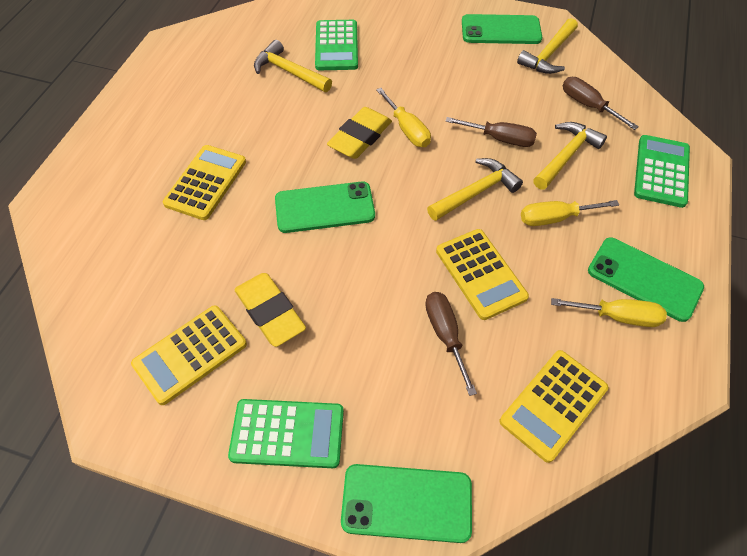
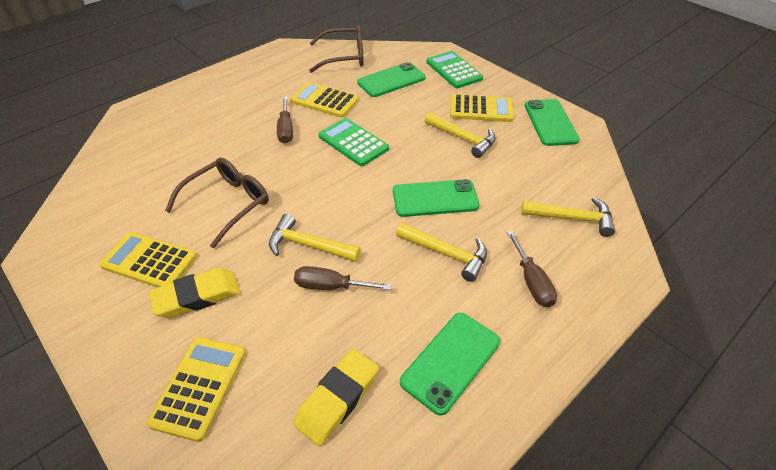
brown glasses: 0 -> 2
green calculator: 3 -> 2
yellow screwdriver: 3 -> 0

